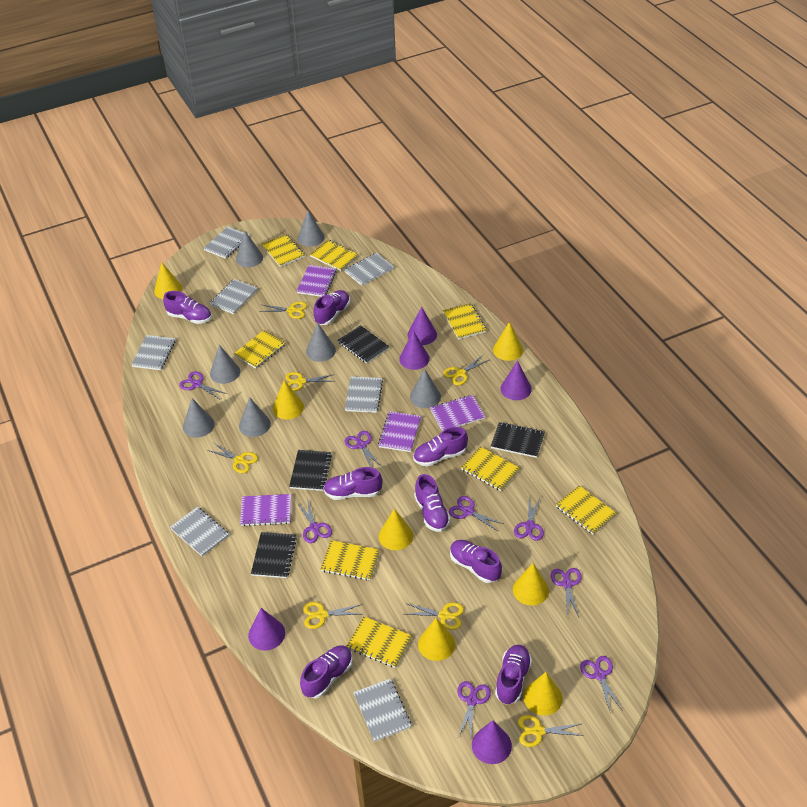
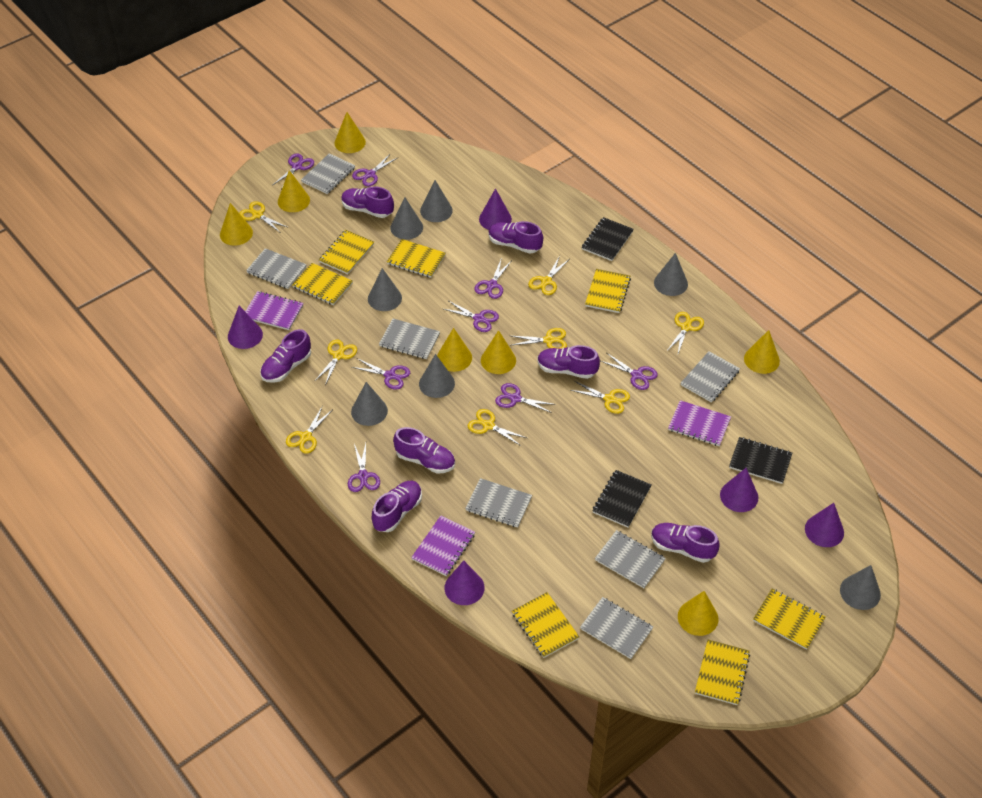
black notebook: 4 -> 3
purple notebook: 4 -> 3
purple shoe: 8 -> 7
yellow notebook: 8 -> 7
yellow scissors: 7 -> 8

